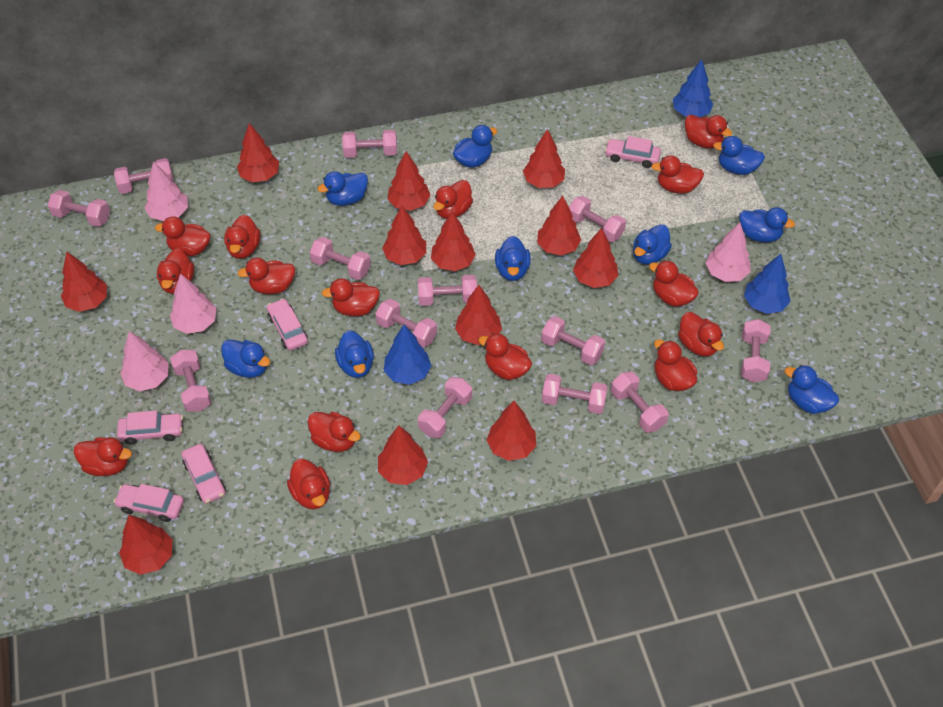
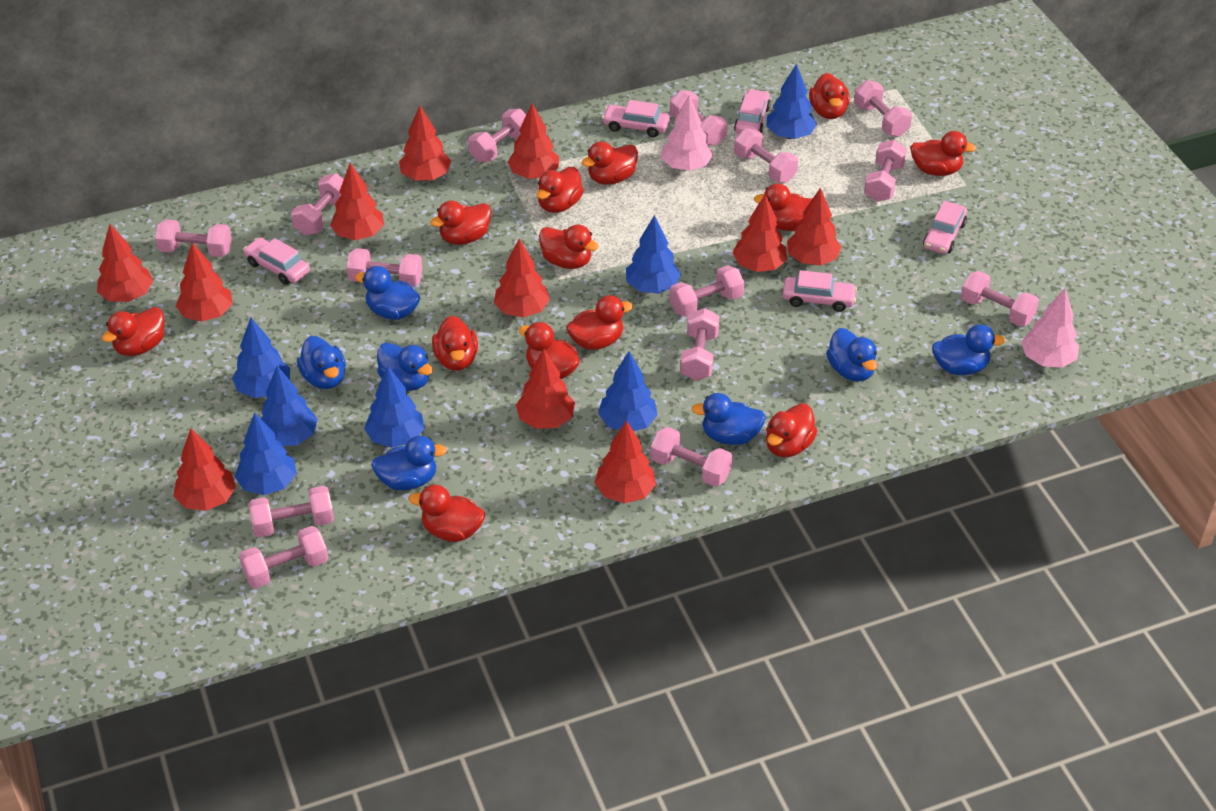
blue duck: 9 -> 7
blue tree: 3 -> 7
pink dumbbell: 13 -> 14
pink tree: 4 -> 2
red duck: 15 -> 13
red tree: 12 -> 11

